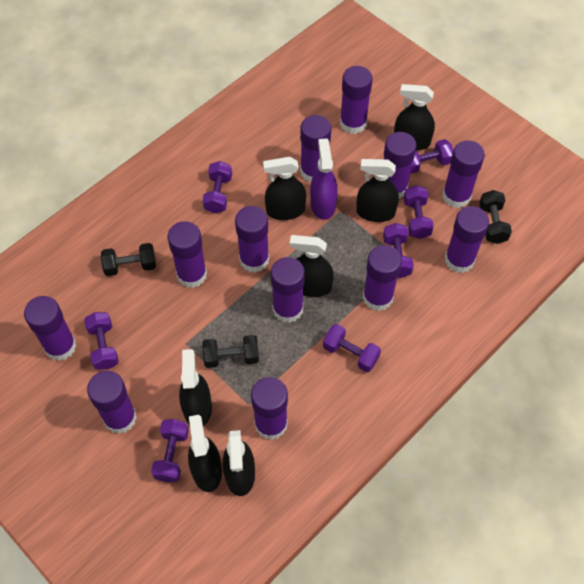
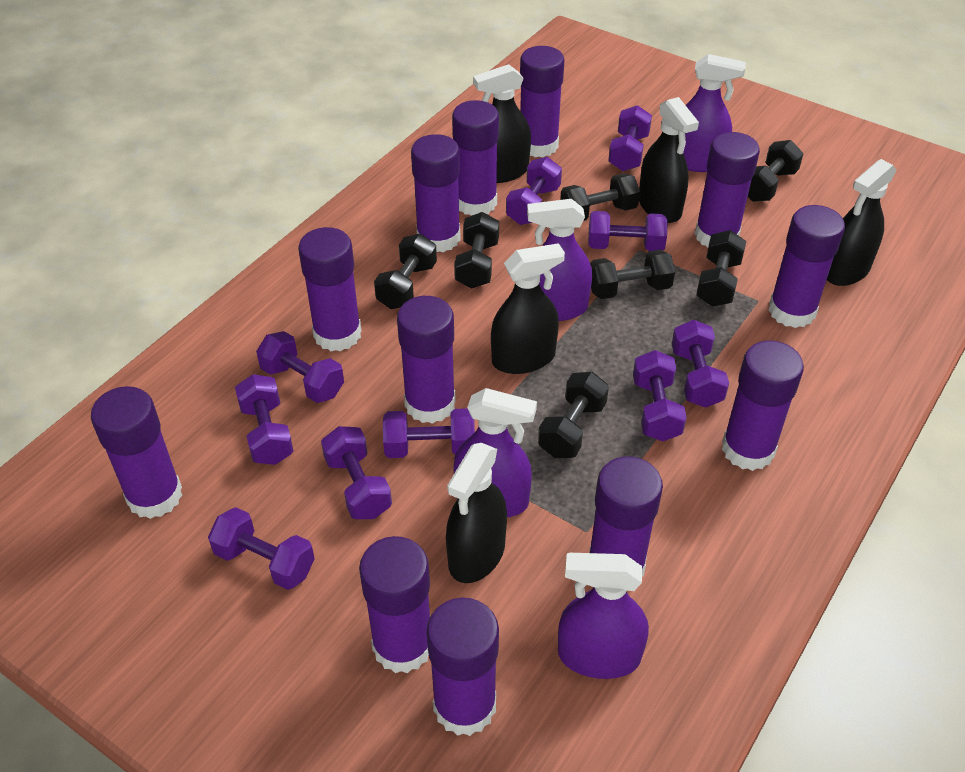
black dumbbell: 3 -> 7
black spray bottle: 7 -> 5
purple dumbbell: 7 -> 10
purple spray bottle: 1 -> 4

